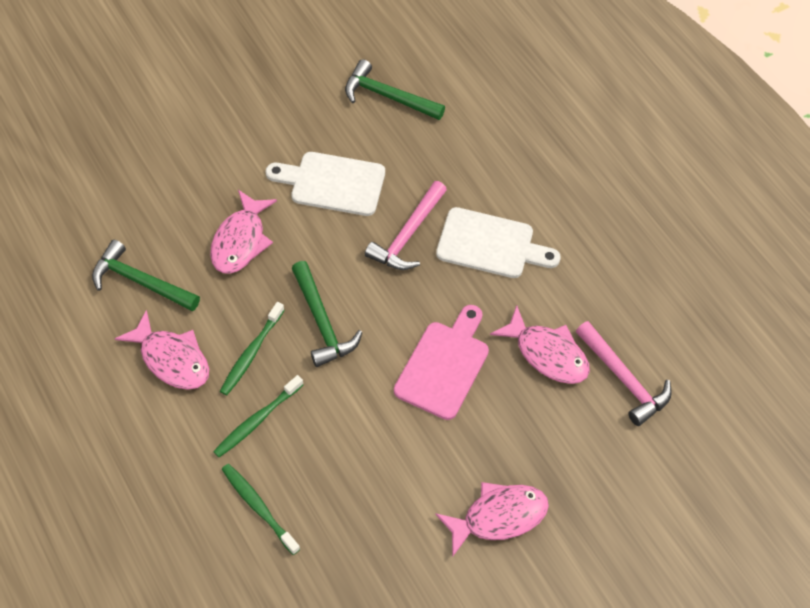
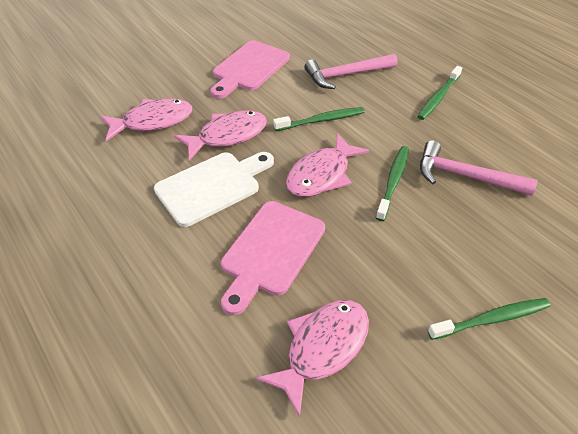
green hammer: 3 -> 0
green toothbrush: 3 -> 4
pink cutting board: 1 -> 2
white cutting board: 2 -> 1

